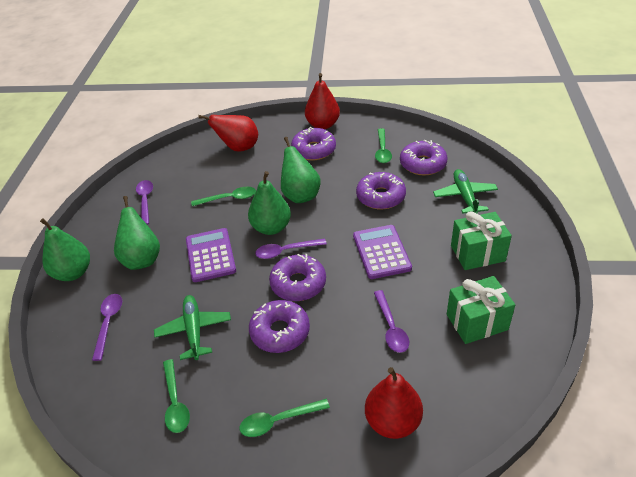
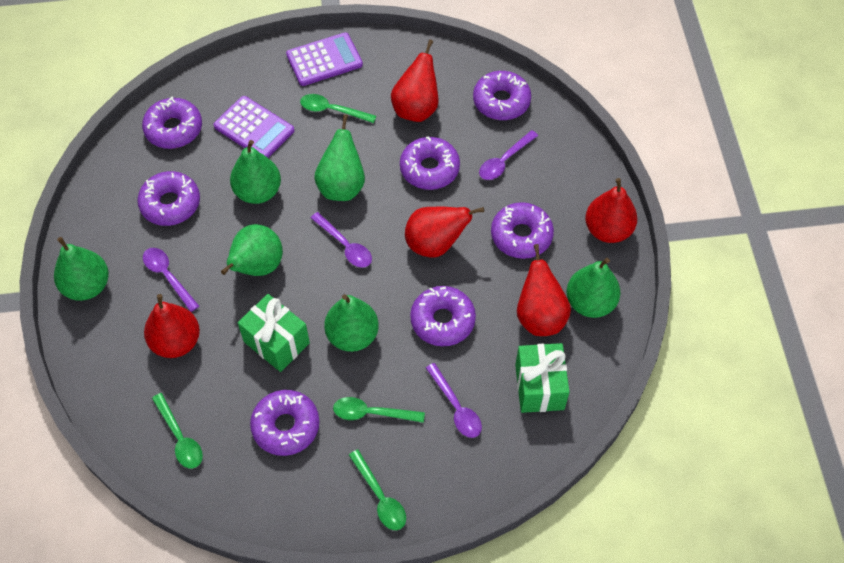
green pear: 4 -> 6
green plane: 2 -> 0
purple donut: 5 -> 7
red pear: 3 -> 5

